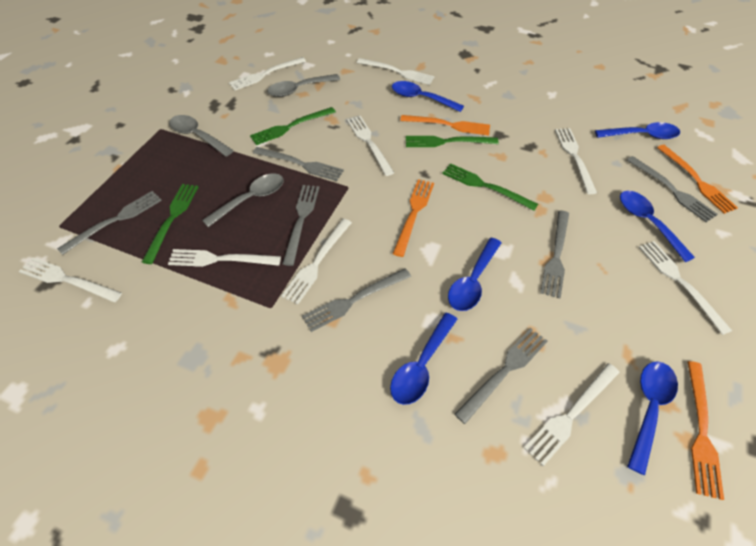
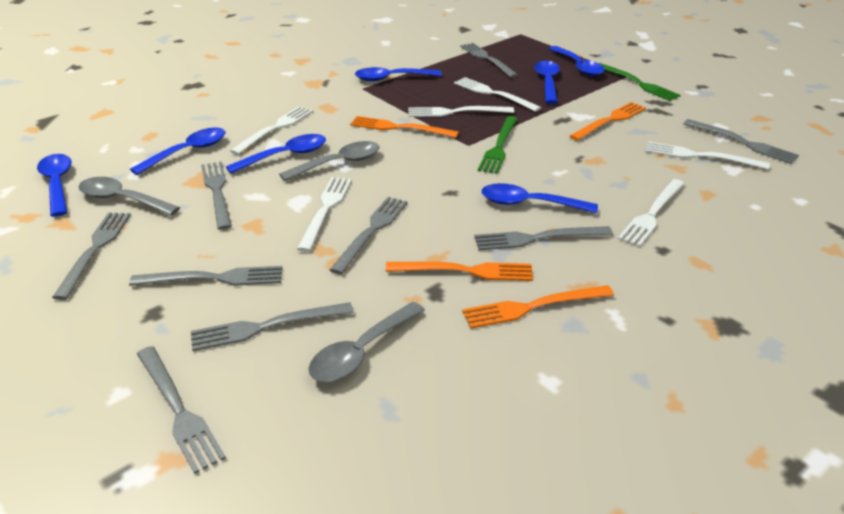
blue spoon: 6 -> 7
green fork: 4 -> 2
grey fork: 7 -> 9
white fork: 9 -> 6

